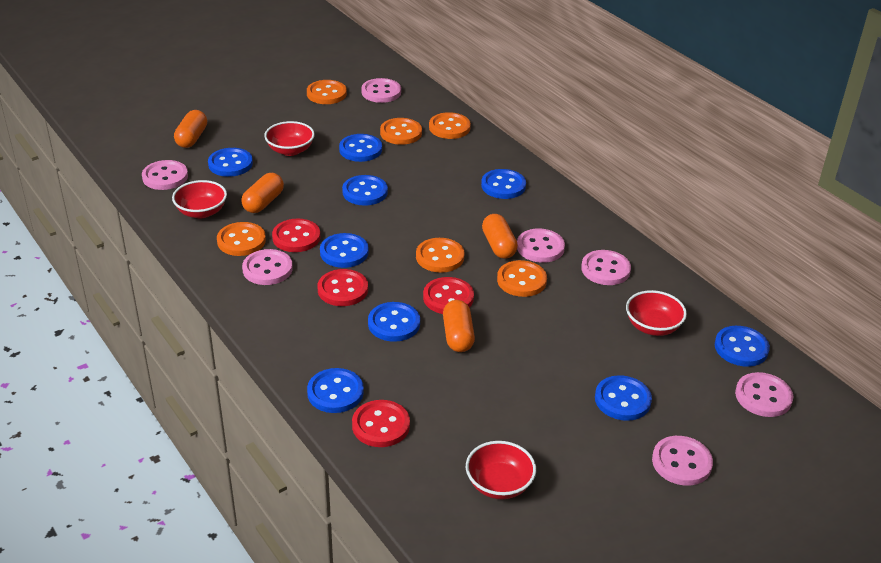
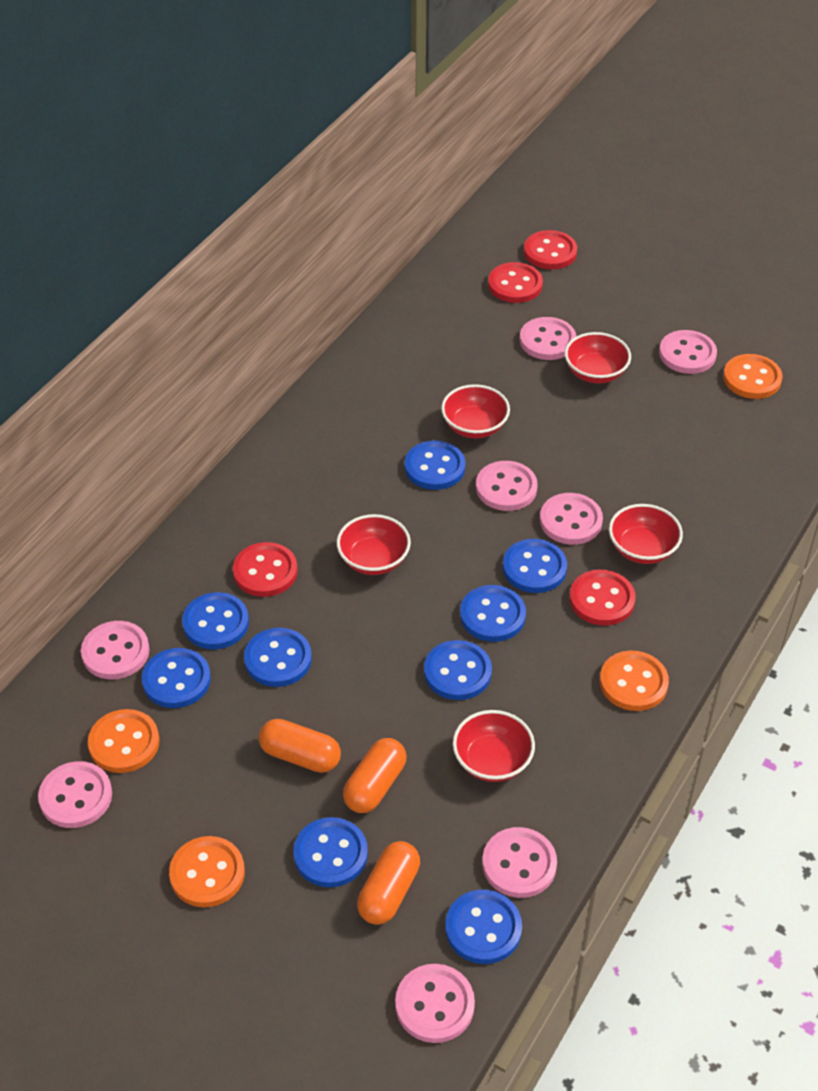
orange button: 6 -> 4
orange capsule: 4 -> 3
pink button: 7 -> 8
red bowl: 4 -> 5

